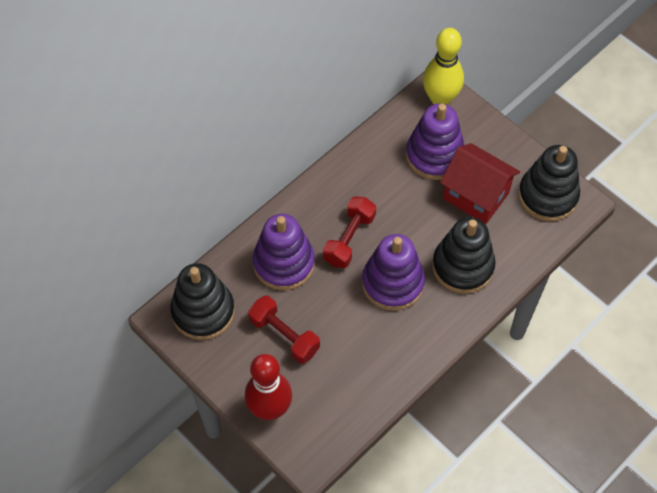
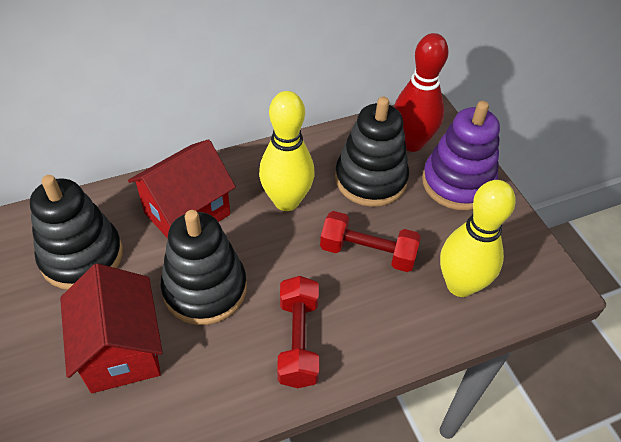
purple stacking toy: 3 -> 1
red house: 1 -> 2
yellow bowling pin: 1 -> 2

